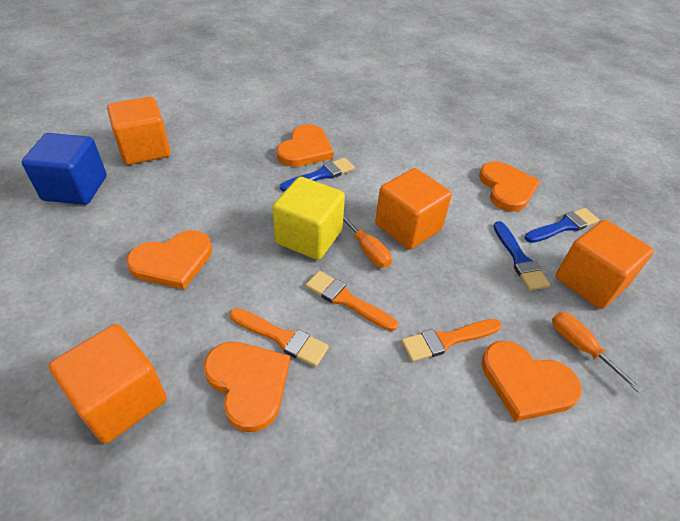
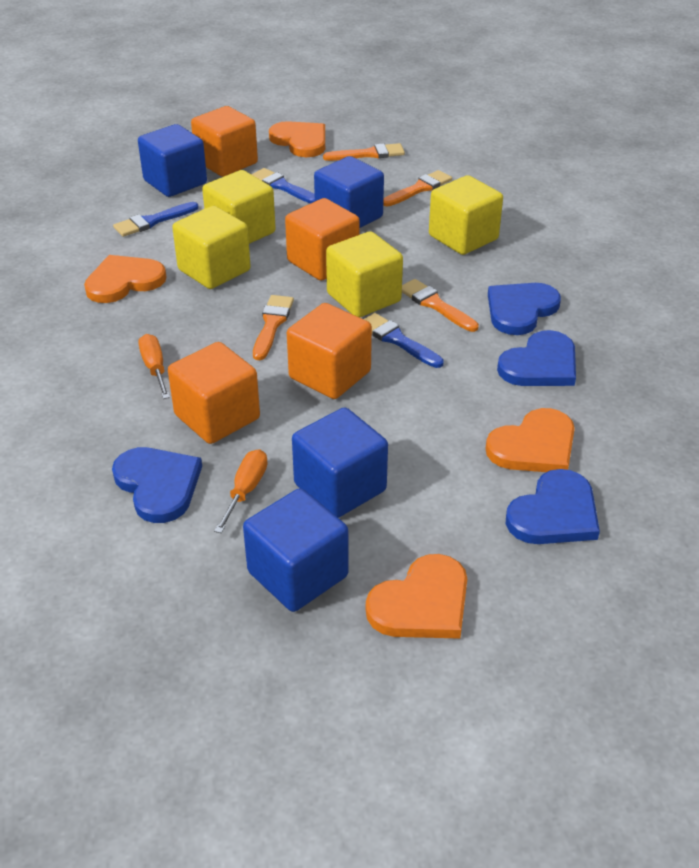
blue cube: 1 -> 4
blue heart: 0 -> 4
orange brush: 3 -> 4
orange heart: 5 -> 4
yellow cube: 1 -> 4

